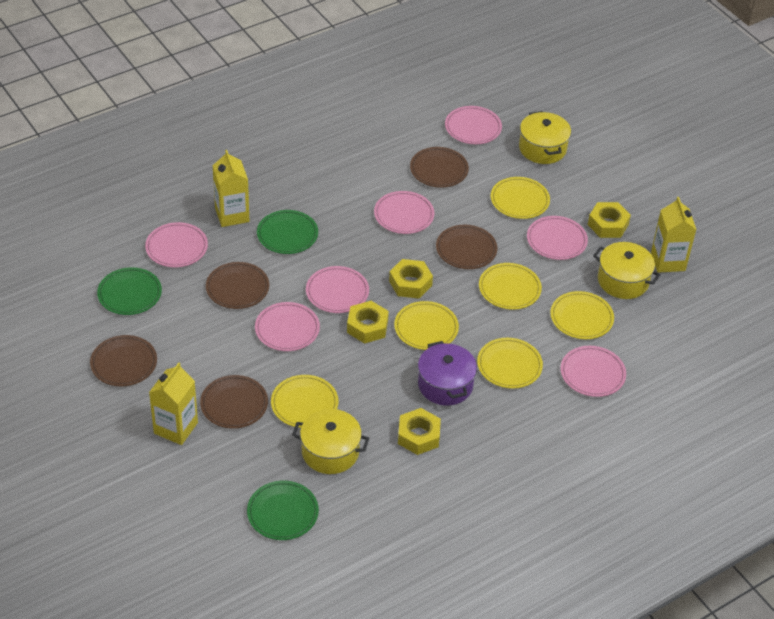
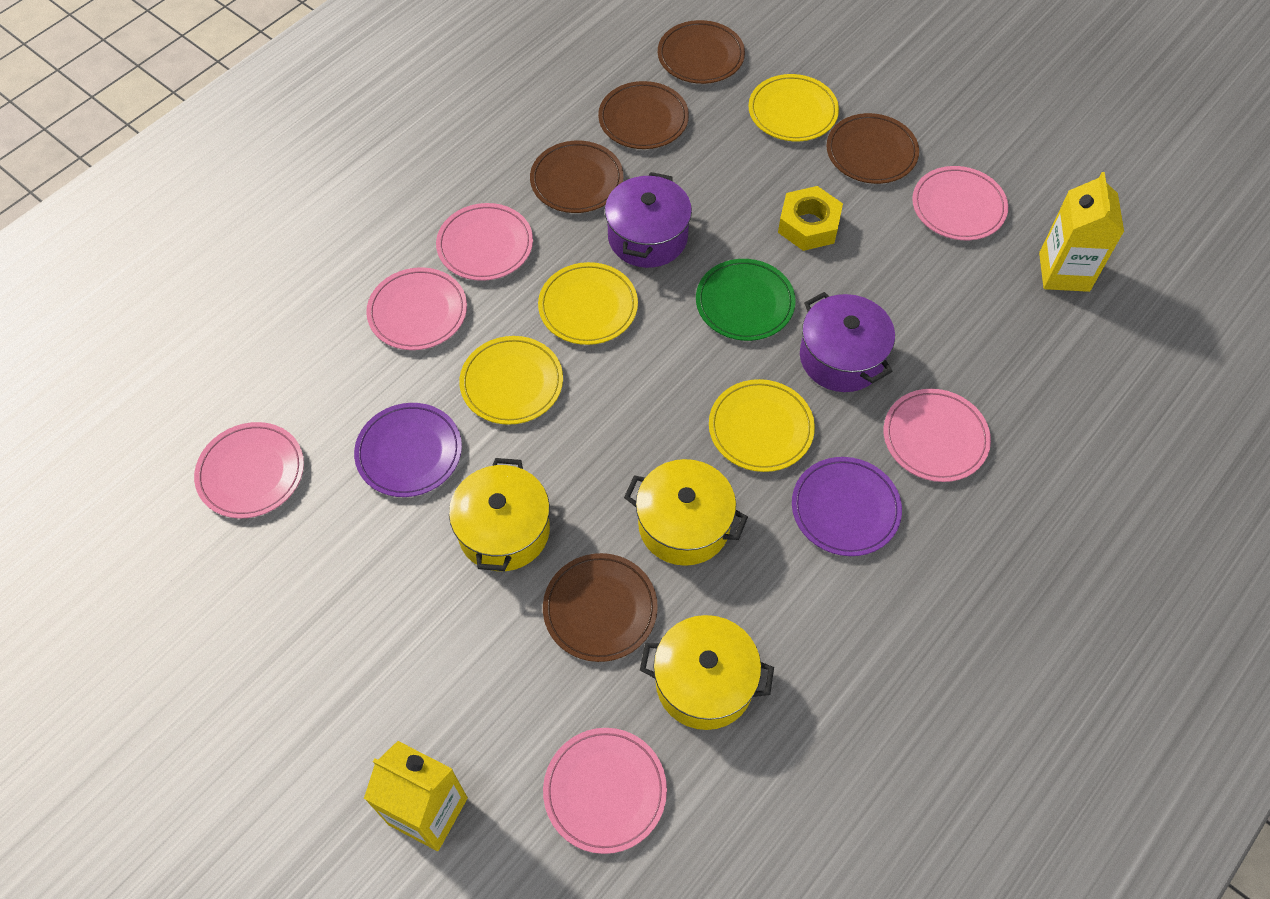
green plate: 3 -> 1
pink plate: 7 -> 6
purple plate: 0 -> 2
purple pot: 1 -> 2
yellow carton: 3 -> 2
yellow nut: 4 -> 1
yellow plate: 6 -> 4

